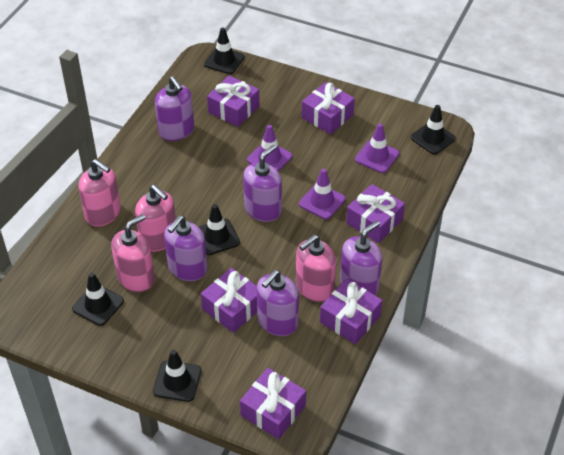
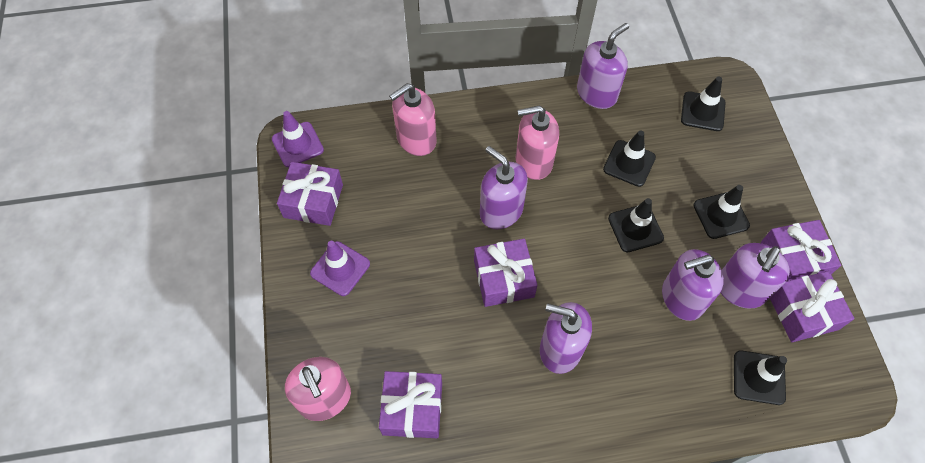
pink soap dispenser: 4 -> 3
purple gift: 6 -> 5
purple traffic cone: 3 -> 2

